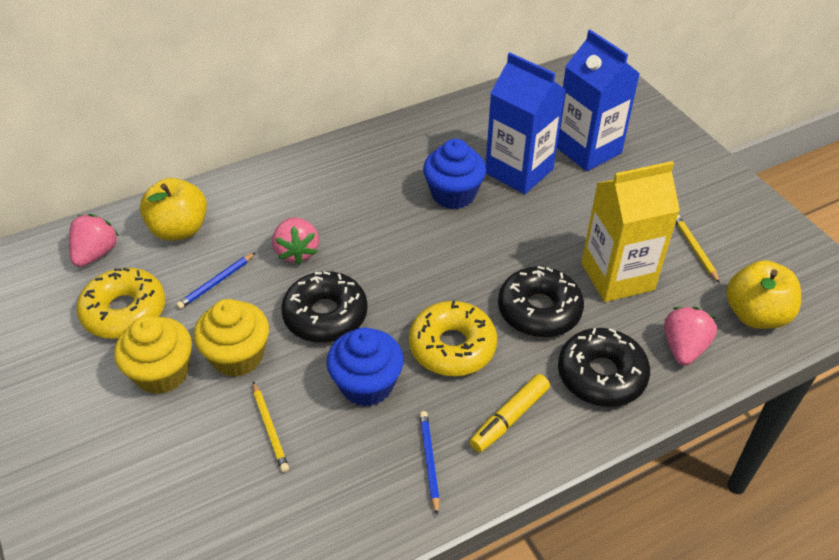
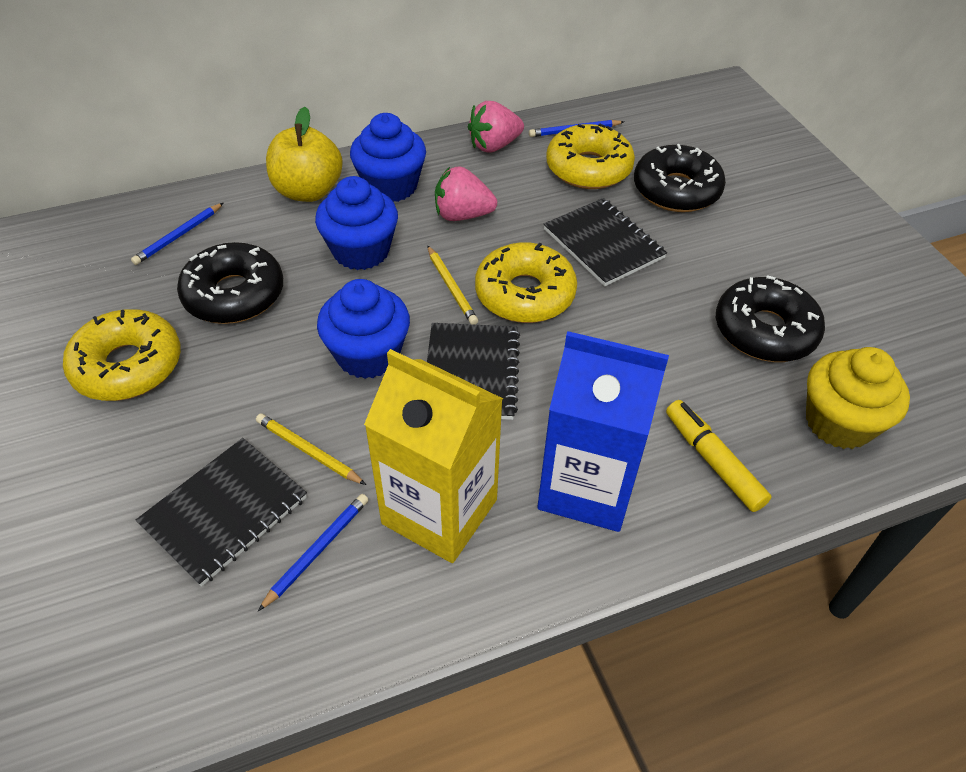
black notebook: 0 -> 3
blue carton: 2 -> 1
blue cupcake: 2 -> 3
blue pencil: 2 -> 3
pink strawberry: 3 -> 2
yellow apple: 2 -> 1
yellow cupcake: 2 -> 1
yellow donut: 2 -> 3

